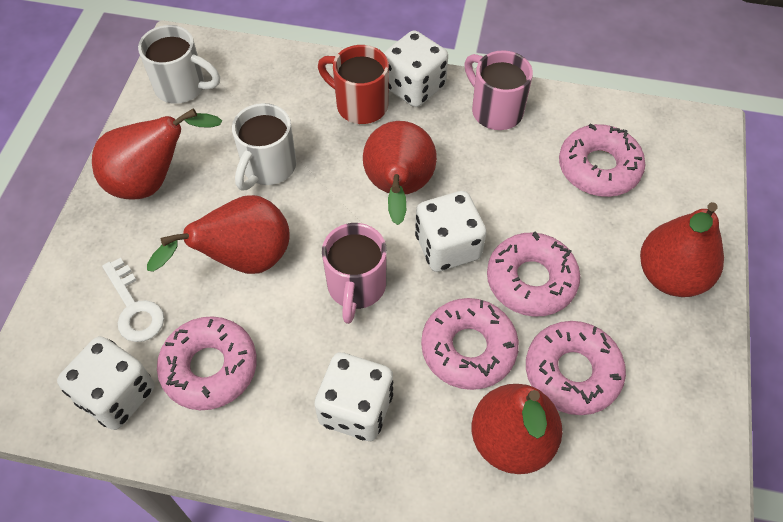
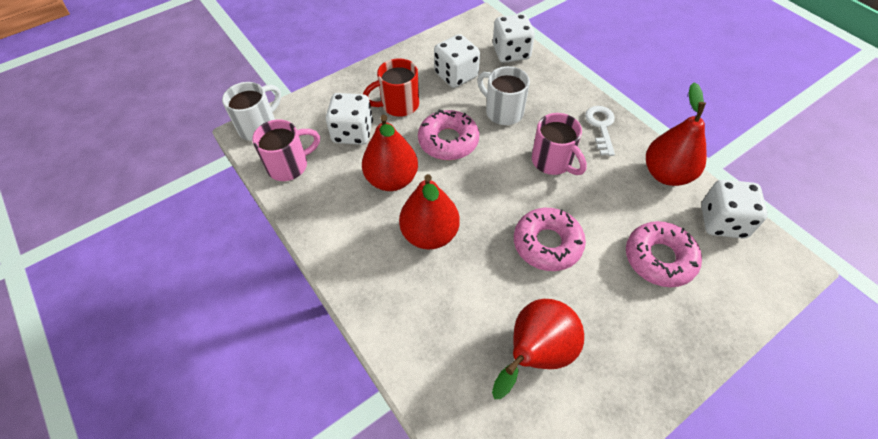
pink donut: 5 -> 3
red pear: 5 -> 4

